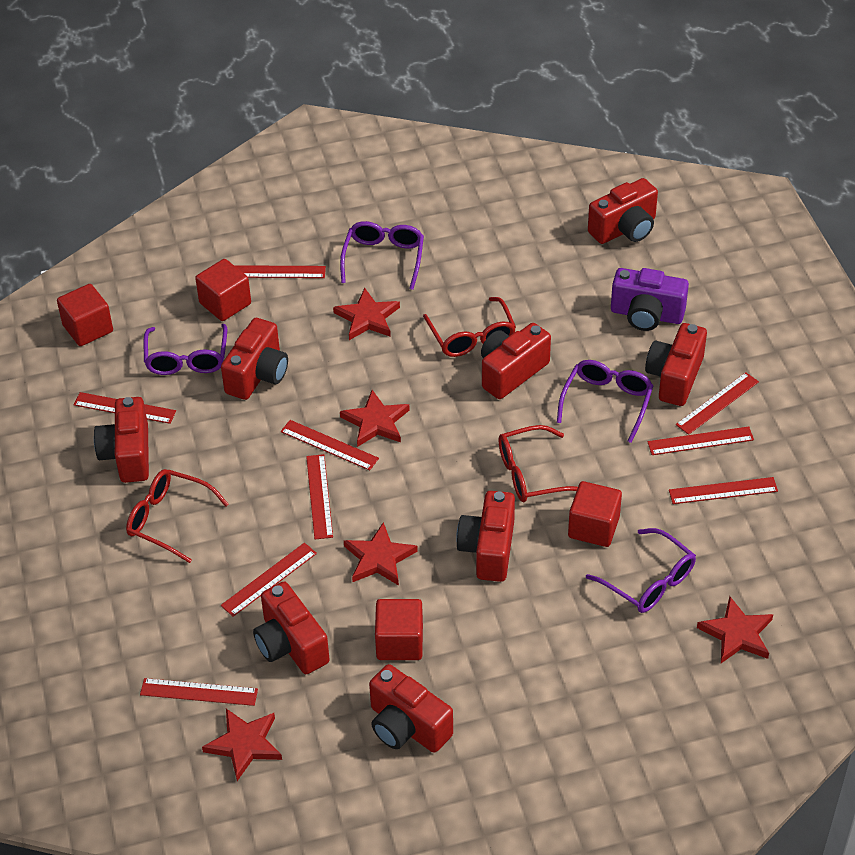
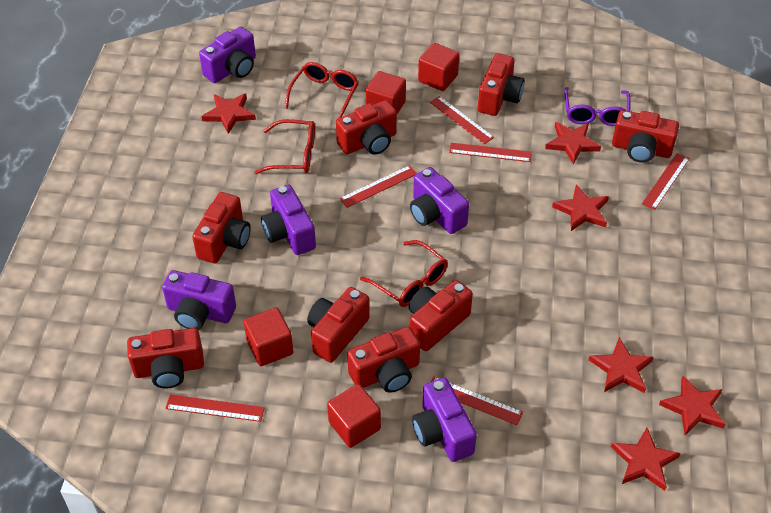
purple camera: 1 -> 5
purple glasses: 4 -> 1
red ruler: 9 -> 6
red star: 5 -> 6

